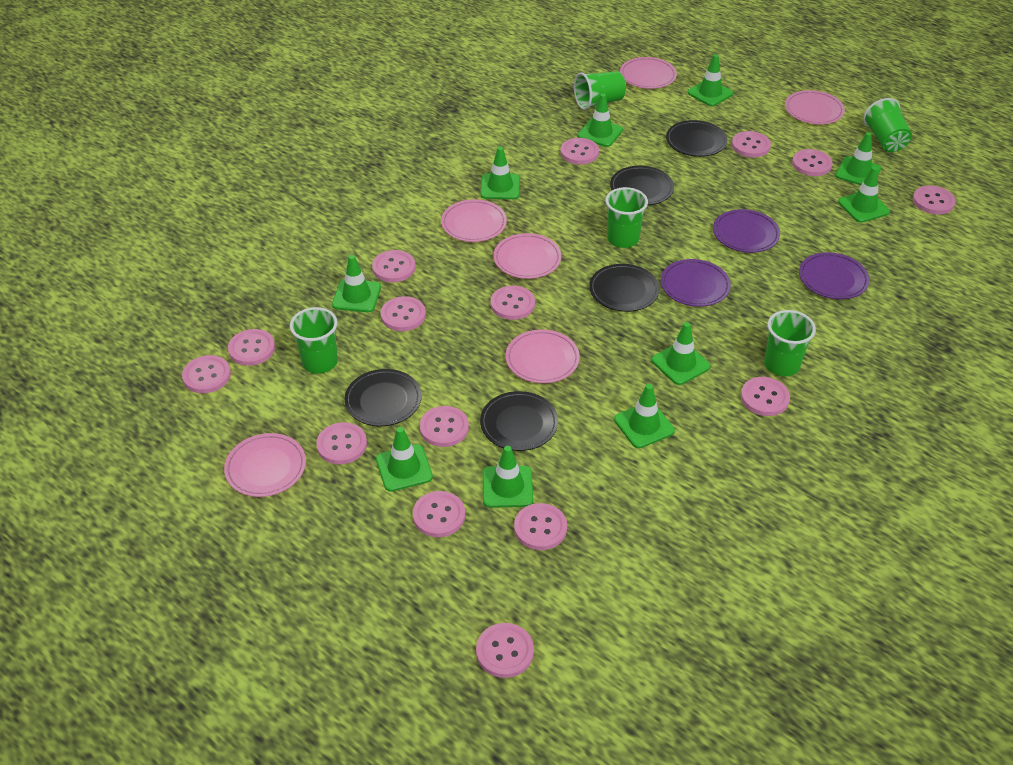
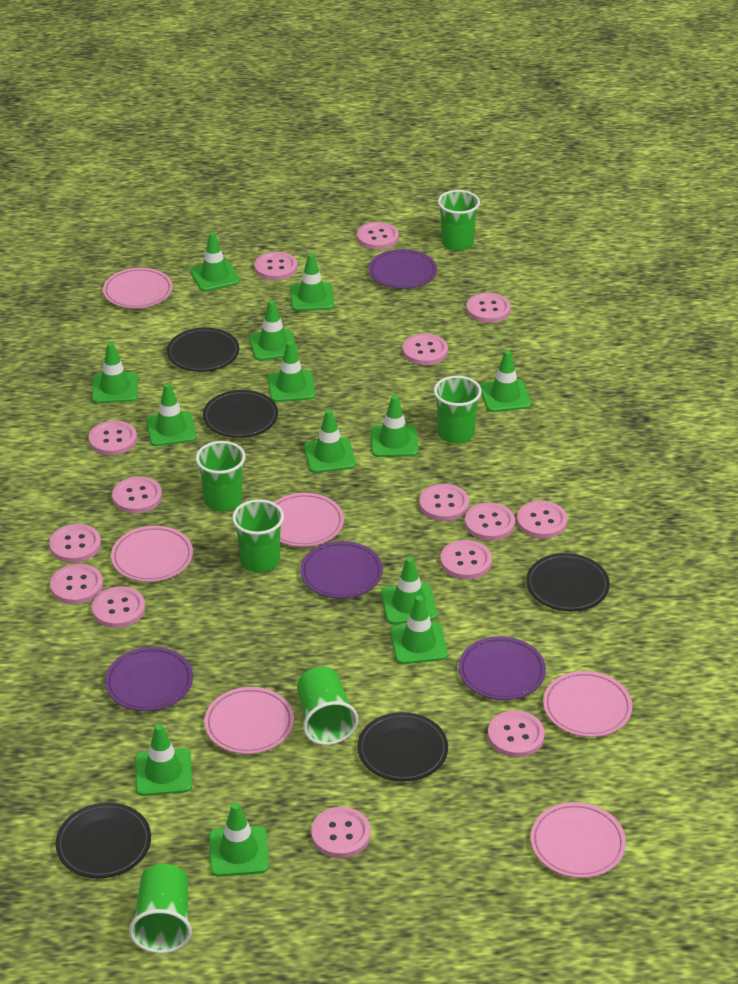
green cup: 5 -> 6
green traffic cone: 10 -> 13
purple plate: 3 -> 4

